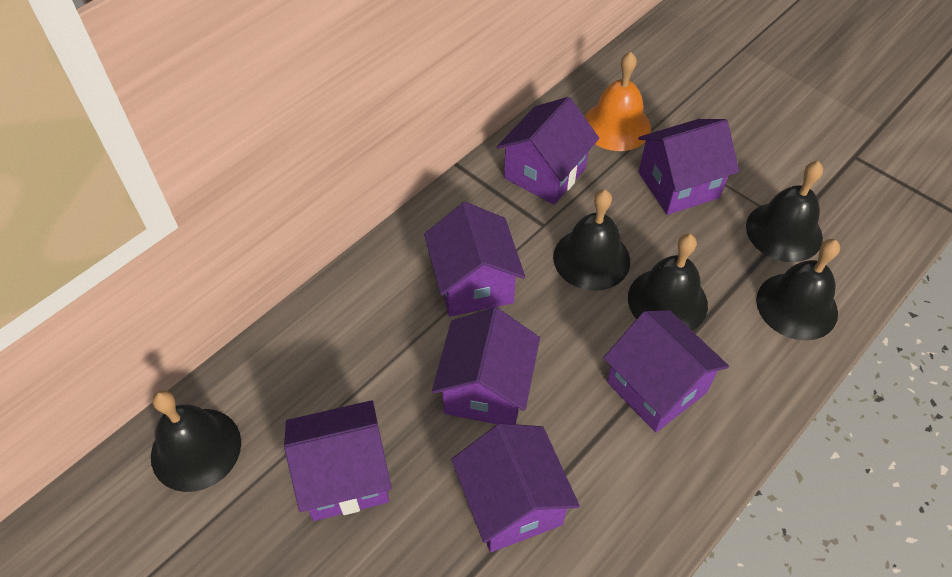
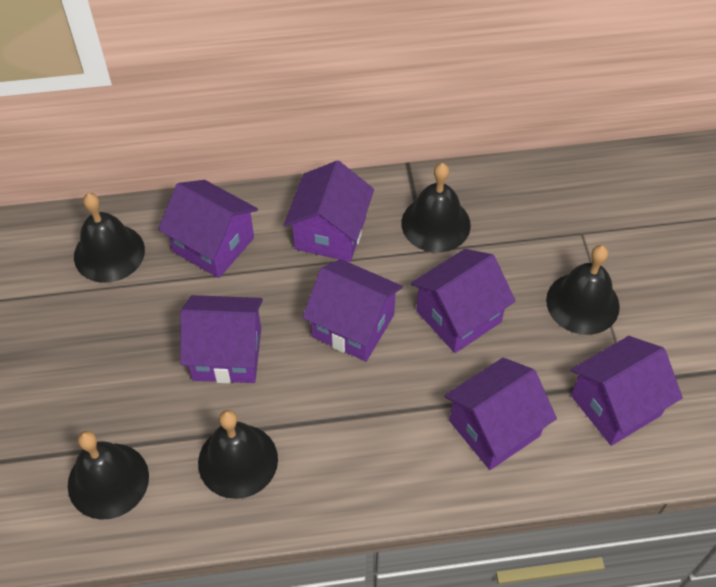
orange bell: 1 -> 0

